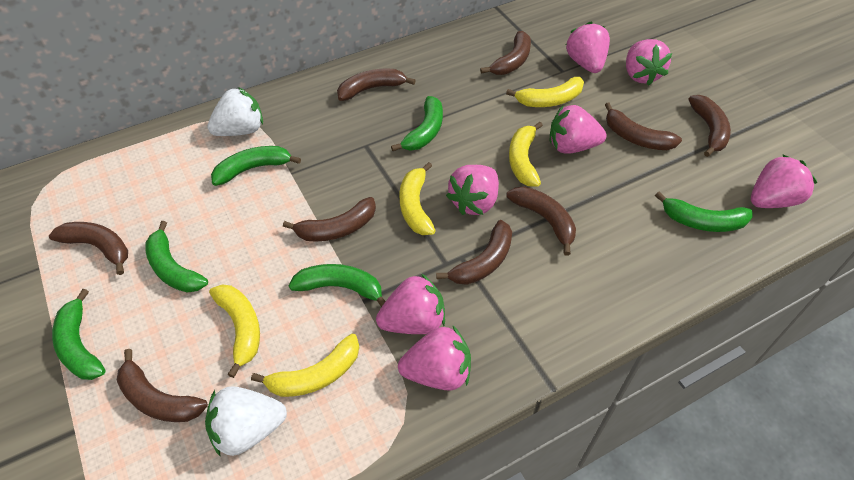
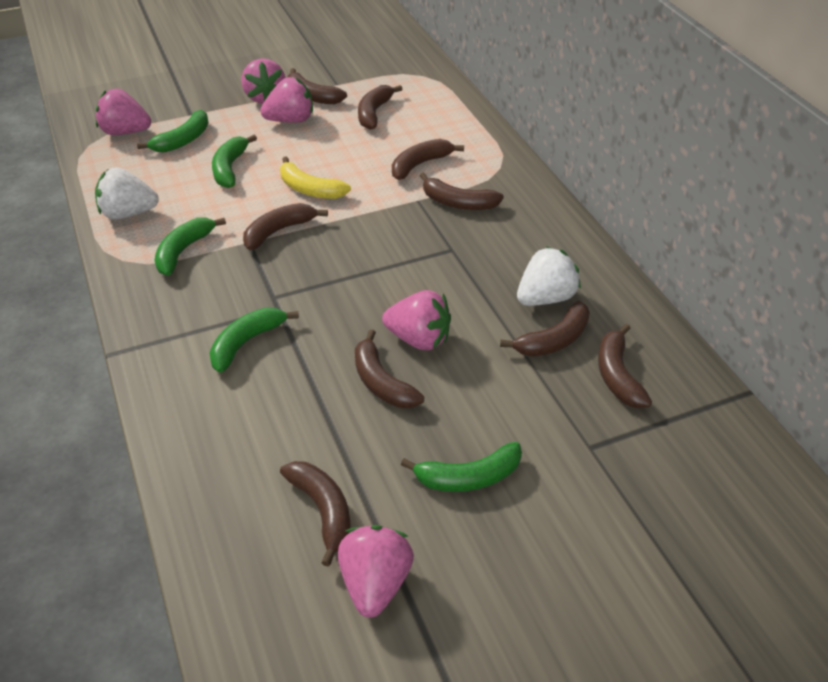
green banana: 6 -> 5
pink strawberry: 7 -> 5
yellow banana: 5 -> 1

